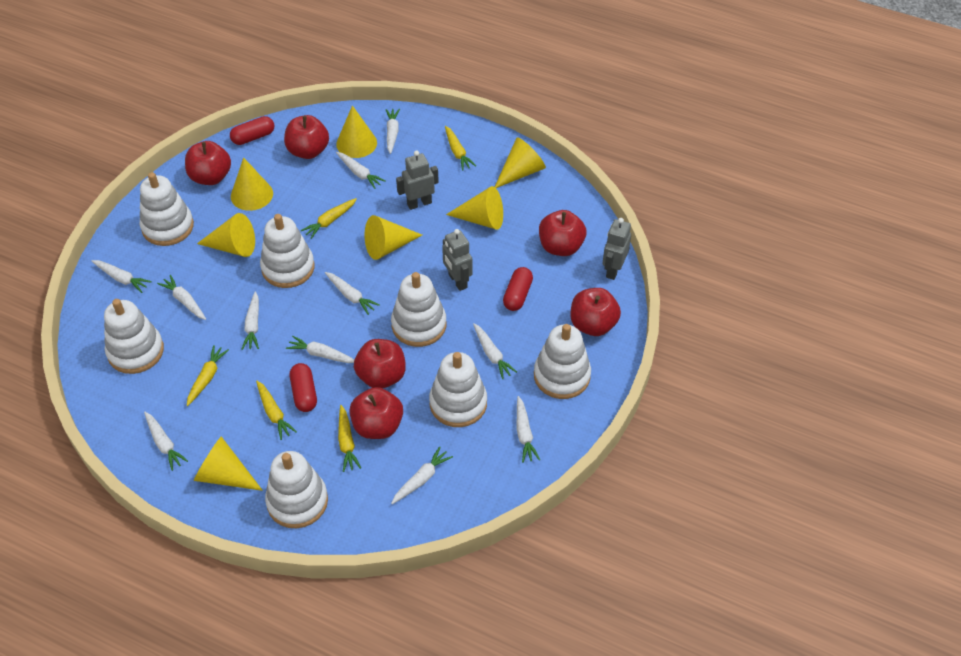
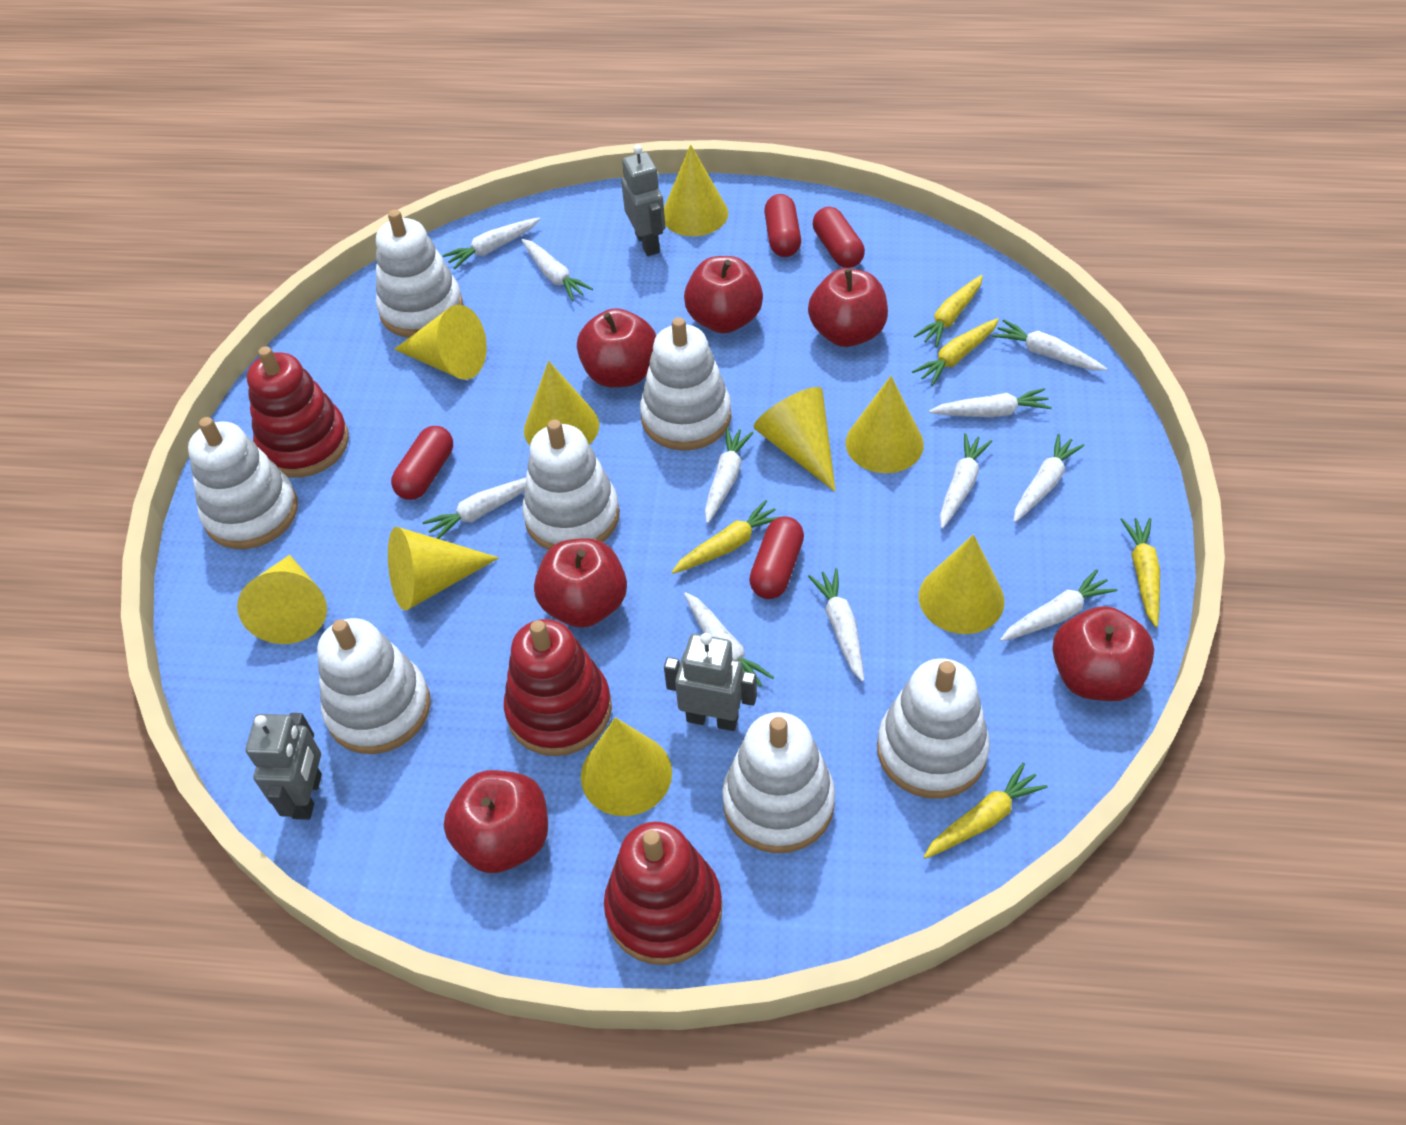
red capsule: 3 -> 4
red stacking toy: 0 -> 3
yellow cone: 7 -> 9

